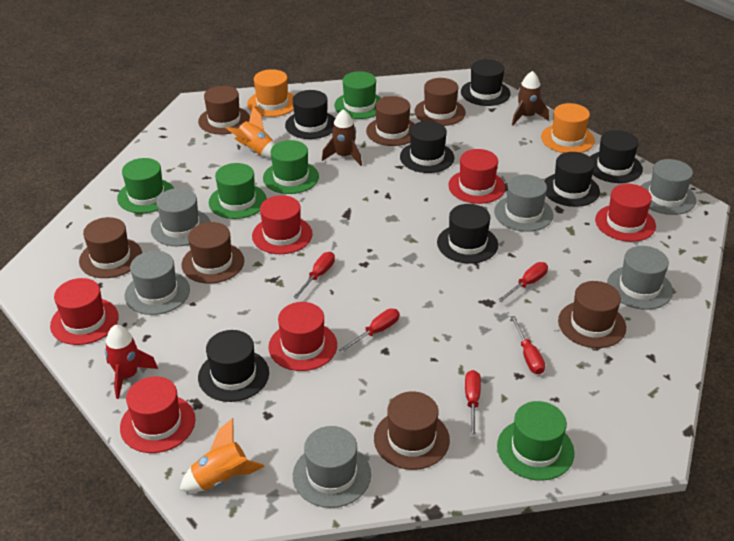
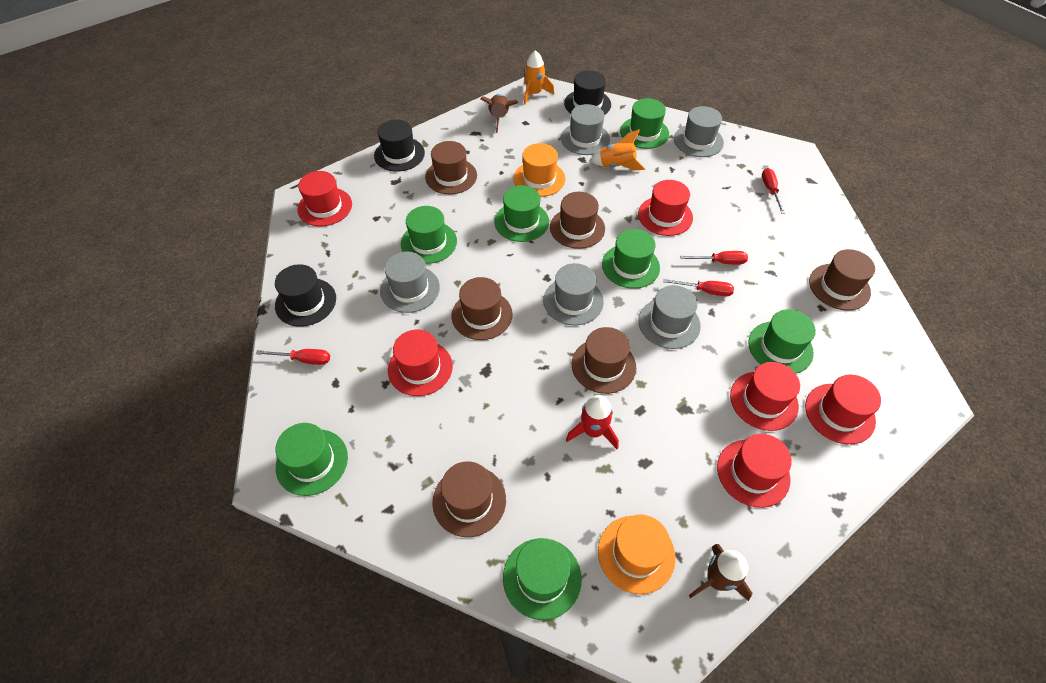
black hat: 7 -> 3
brown hat: 7 -> 6
green hat: 5 -> 7
grey hat: 6 -> 5
red screwdriver: 5 -> 4

